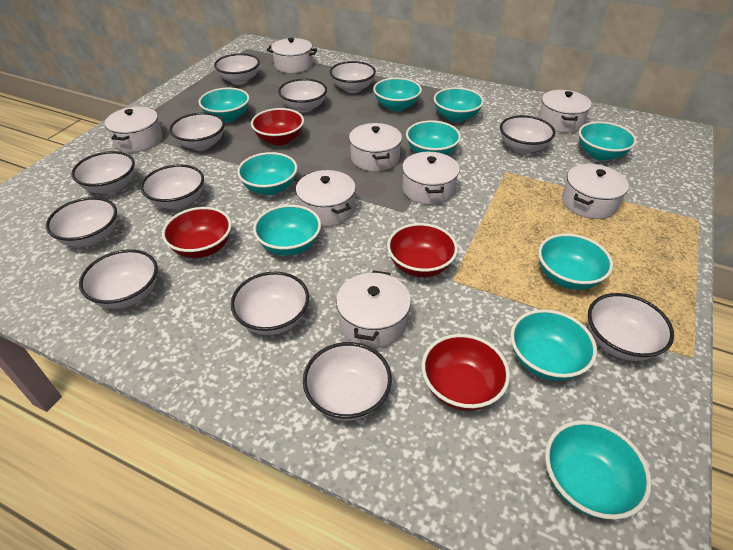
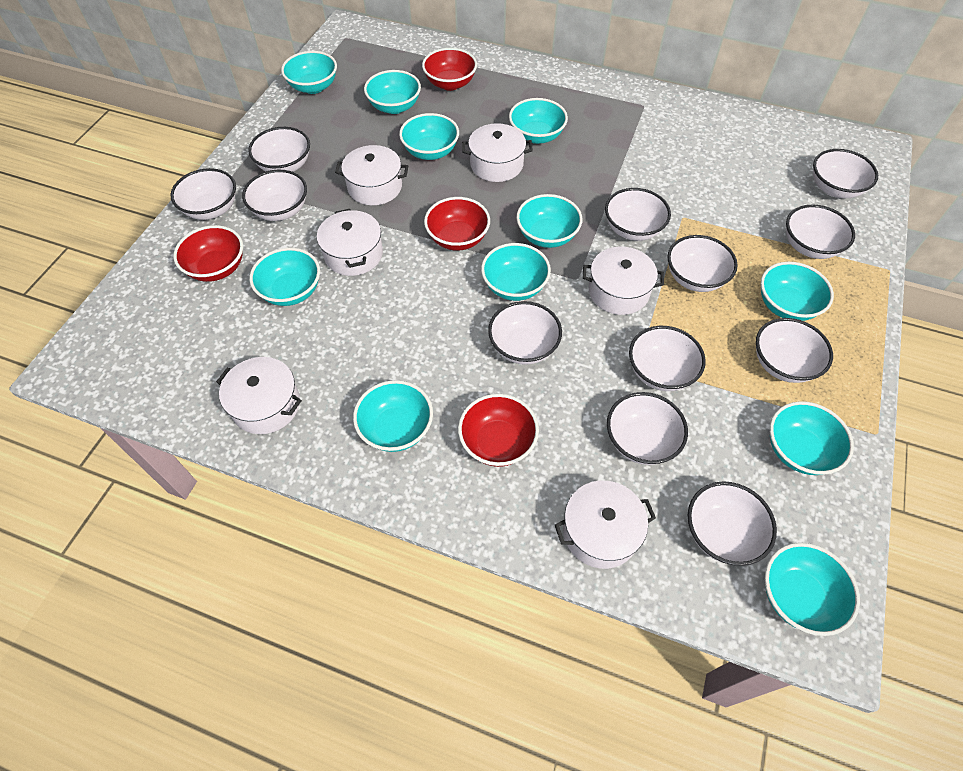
turquoise bowl: 10 -> 11
white pot: 8 -> 6

